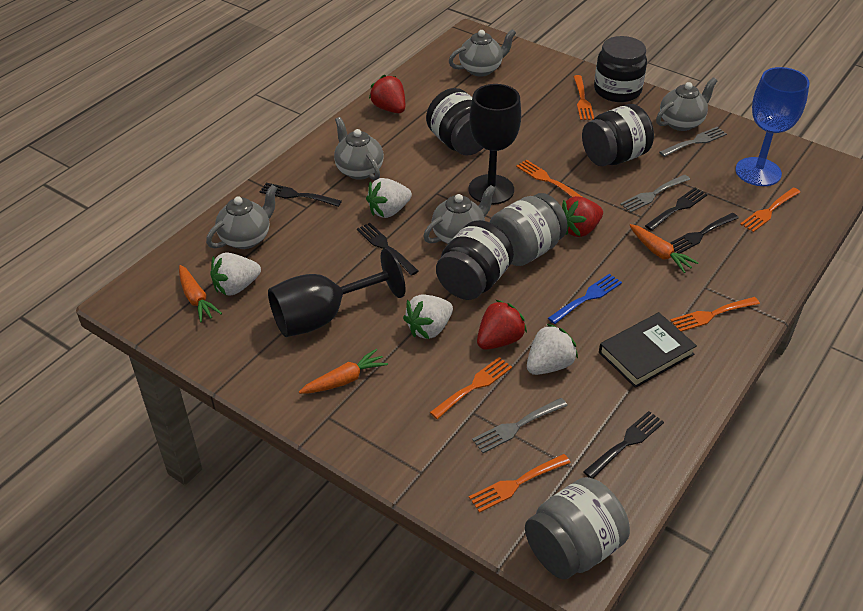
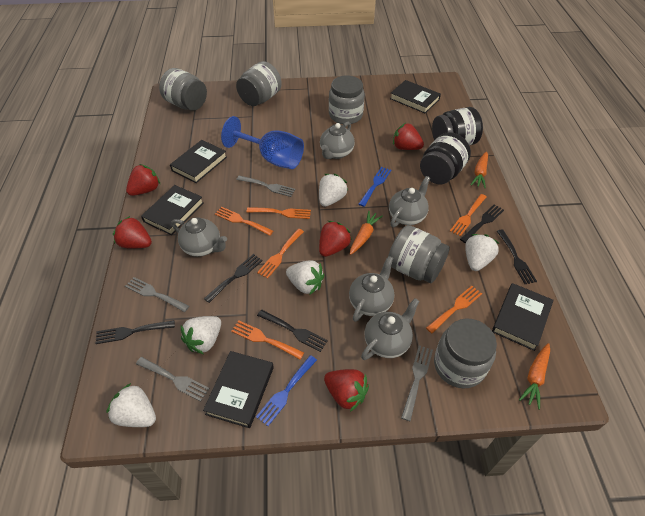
black book: 1 -> 5
black goblet: 2 -> 0
black jar: 4 -> 2
blue fork: 1 -> 2
grey fork: 3 -> 4
grey jar: 2 -> 5
red strawberry: 3 -> 5
white strawberry: 4 -> 5

